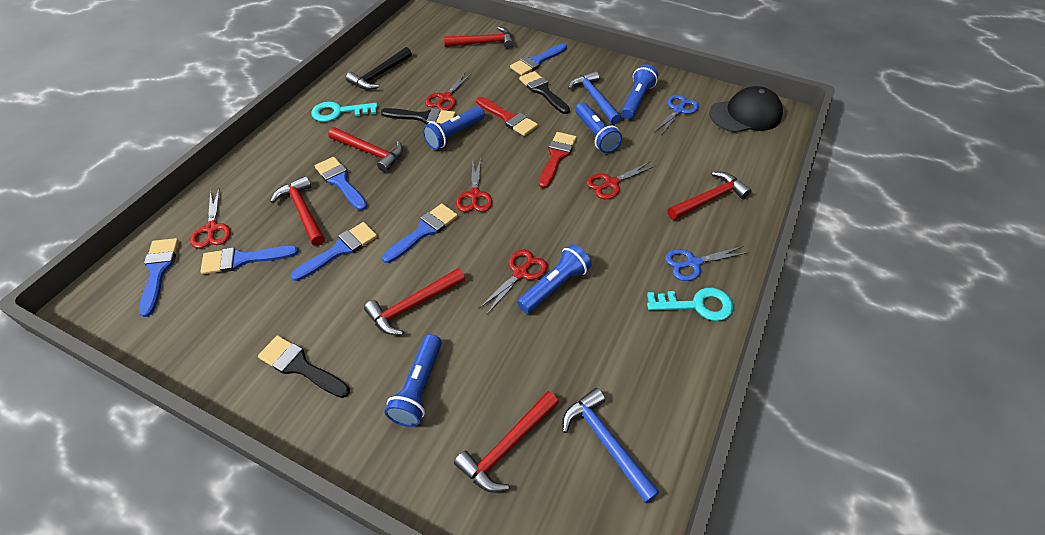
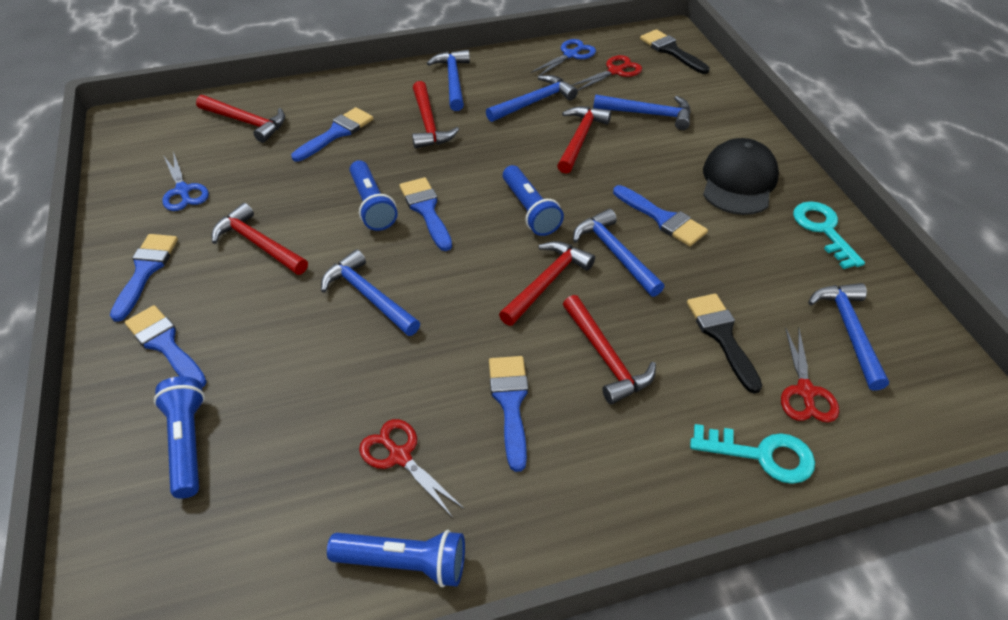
black brush: 3 -> 2
black hammer: 1 -> 0
blue flashlight: 5 -> 4
blue hammer: 2 -> 6
red brush: 2 -> 0
red scissors: 5 -> 3

